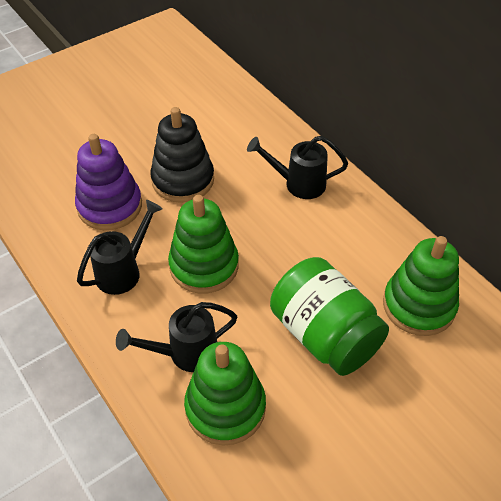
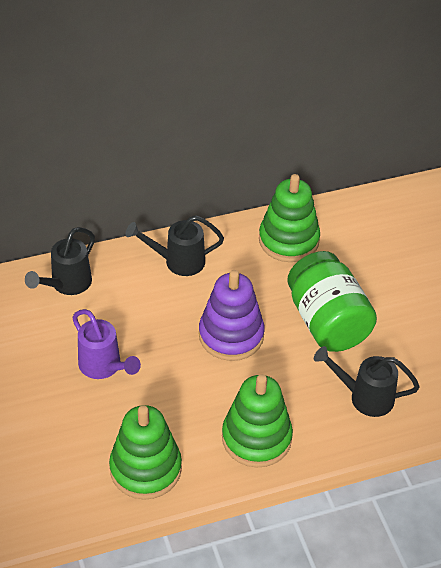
black stacking toy: 1 -> 0
purple watering can: 0 -> 1

